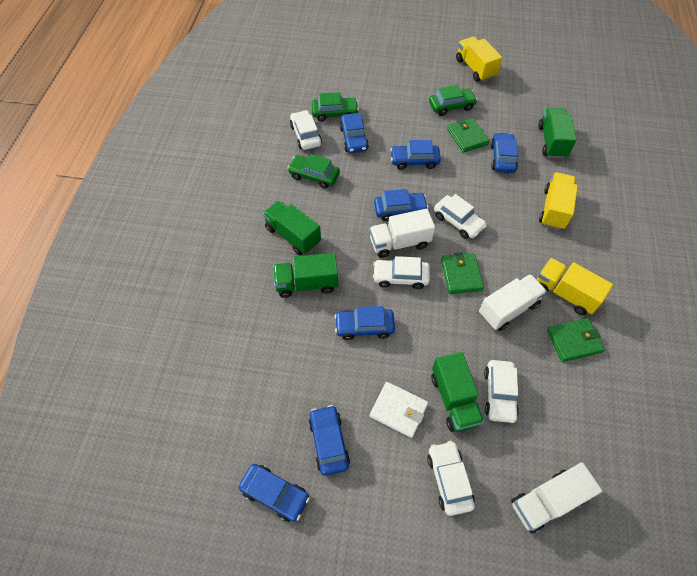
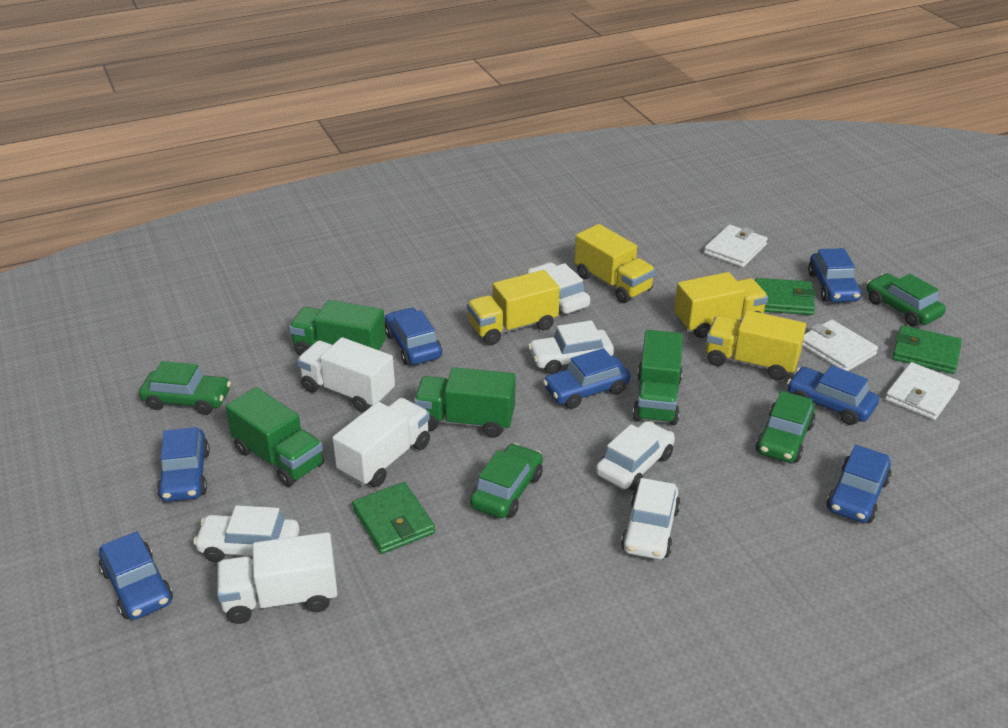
green car: 3 -> 4
white wallet: 1 -> 3
yellow truck: 3 -> 4

